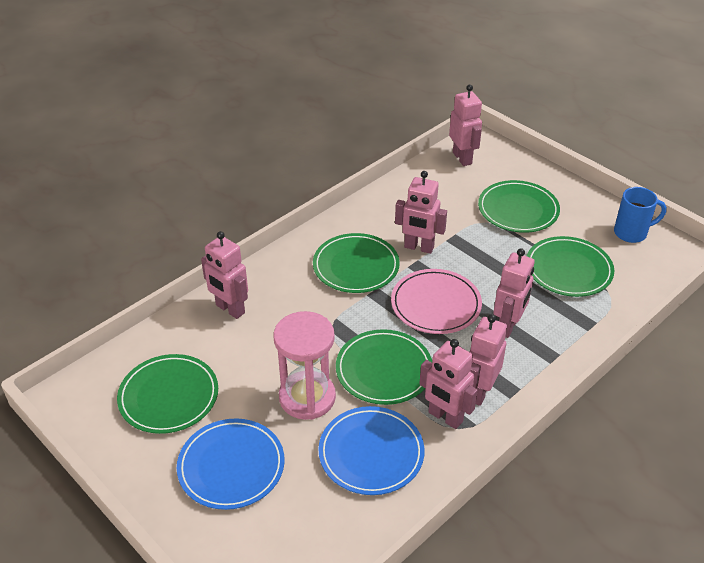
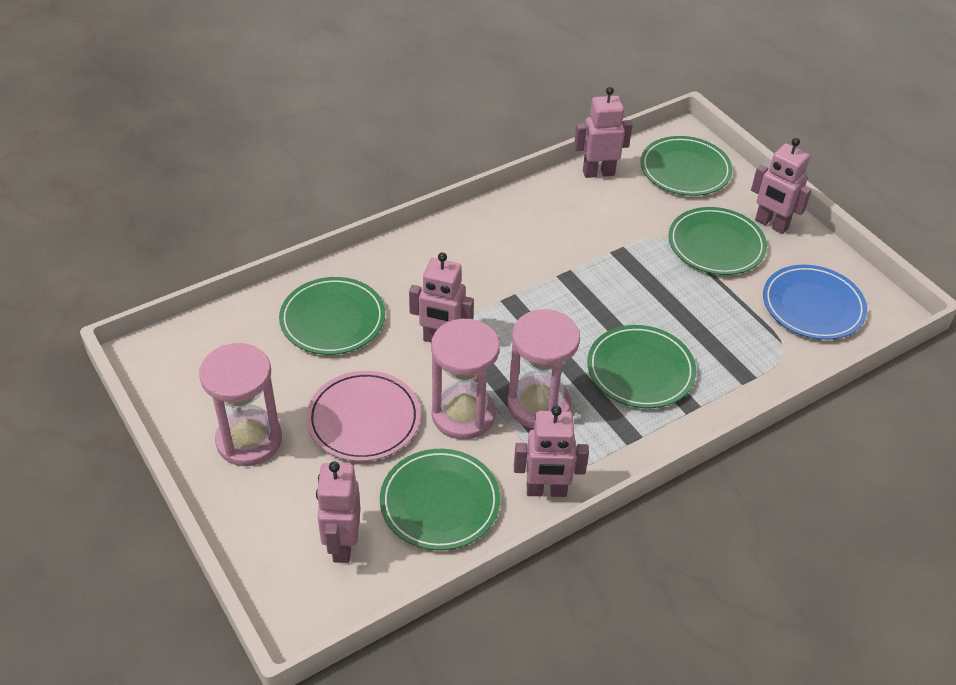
blue mug: 1 -> 0
blue plate: 2 -> 1
pink hourglass: 1 -> 3
pink robot: 6 -> 5

